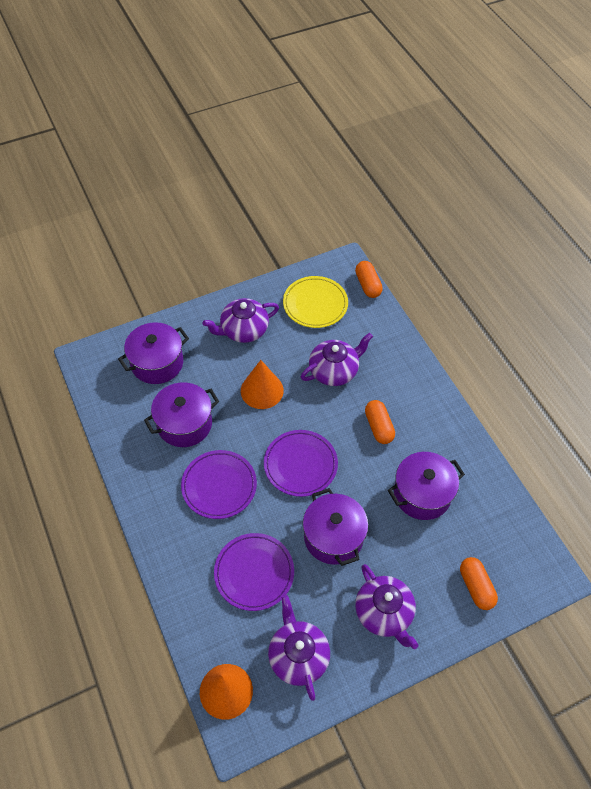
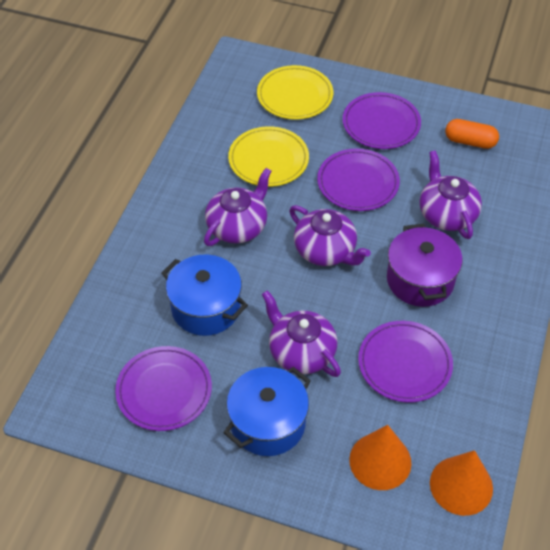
blue pot: 0 -> 2
orange capsule: 3 -> 1
purple plate: 3 -> 4
purple pot: 4 -> 1
yellow plate: 1 -> 2

